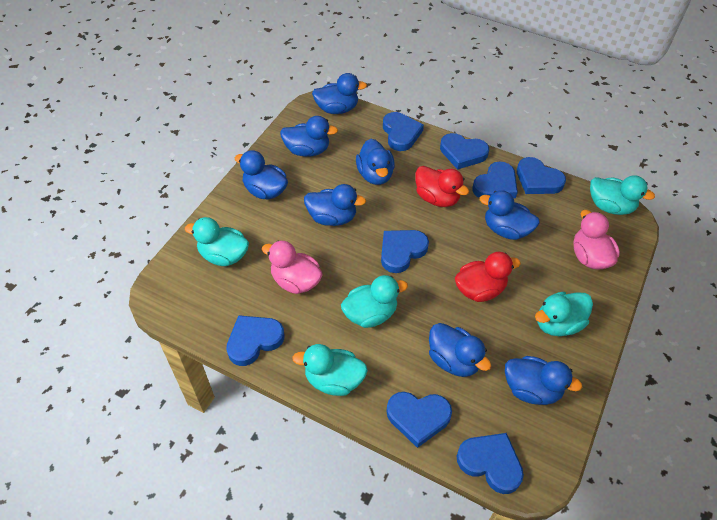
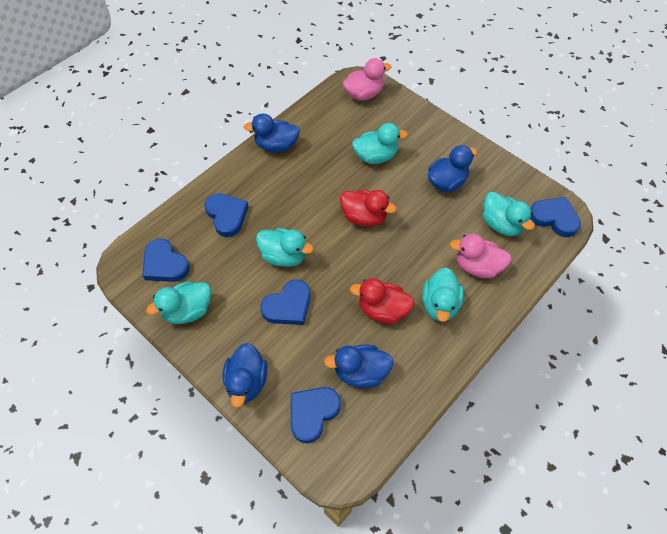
blue duck: 8 -> 4
blue heart: 8 -> 5

